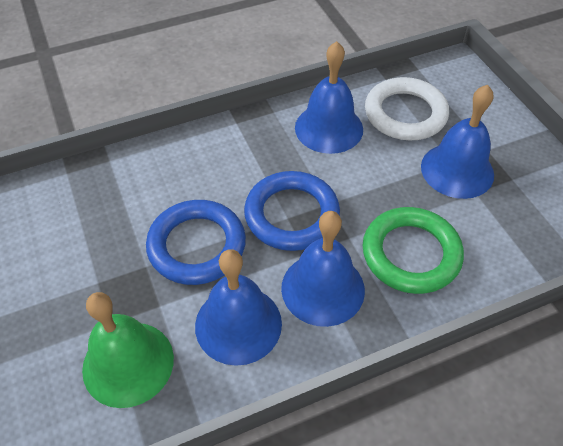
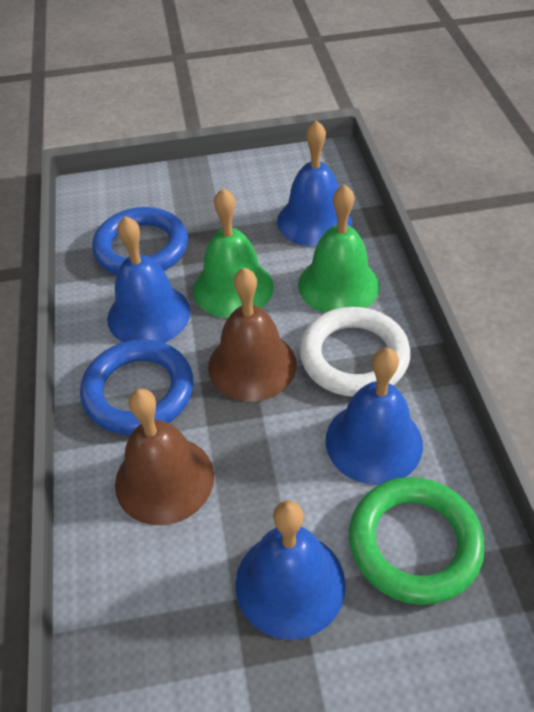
brown bell: 0 -> 2
green bell: 1 -> 2

